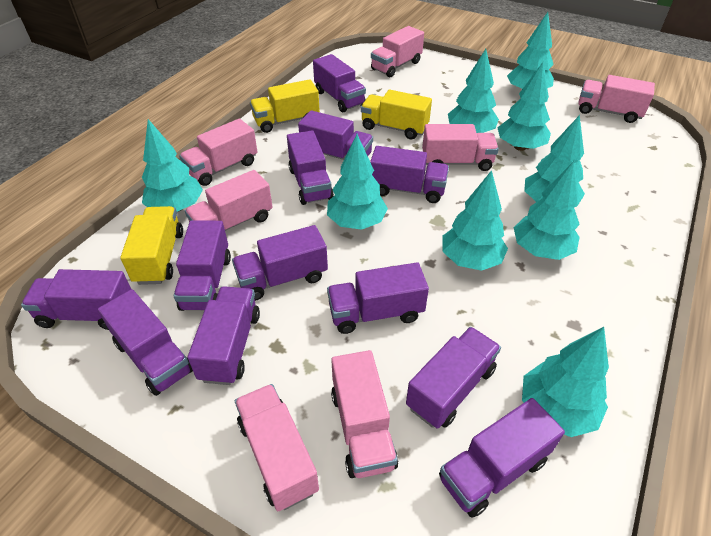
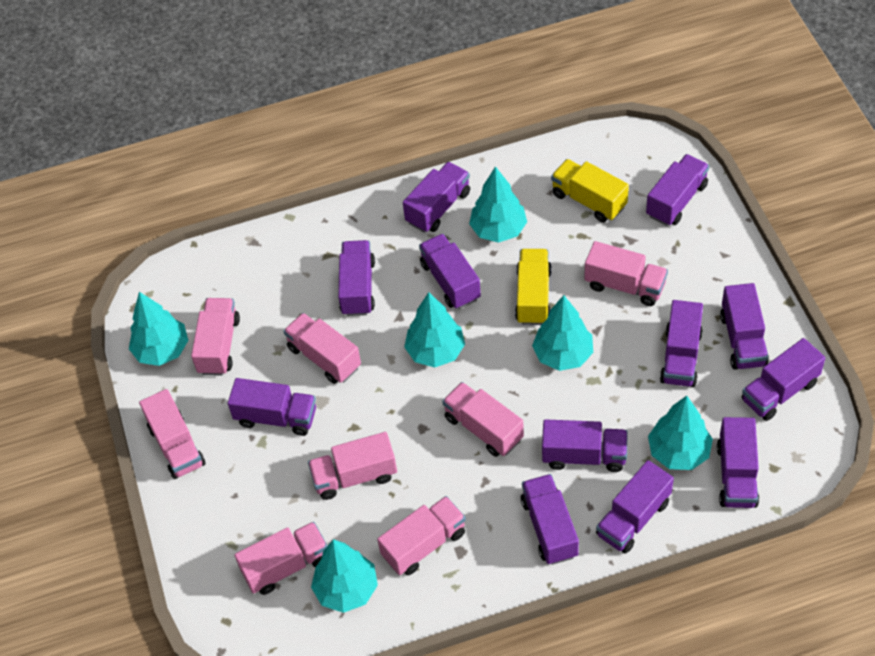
pink truck: 7 -> 8
turquoise tree: 9 -> 6
yellow truck: 3 -> 2

